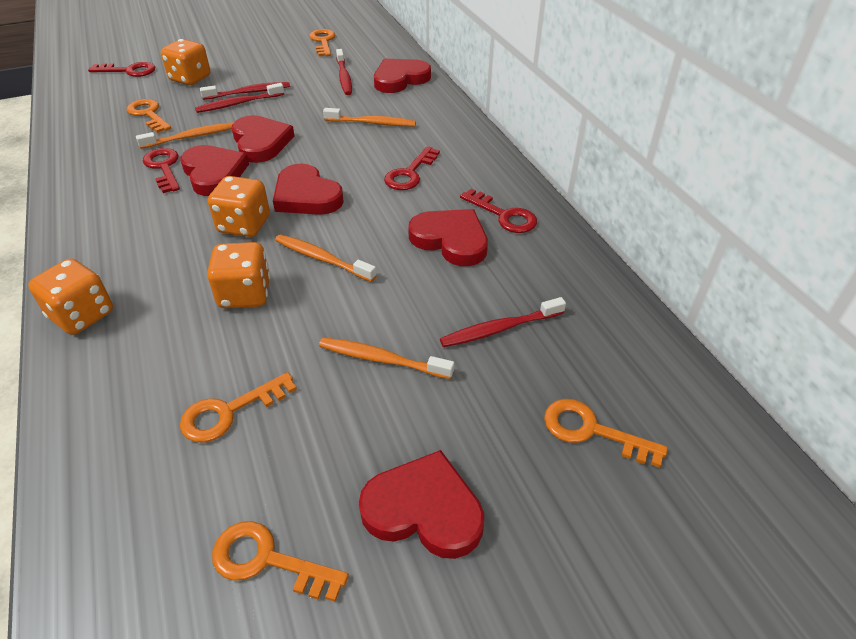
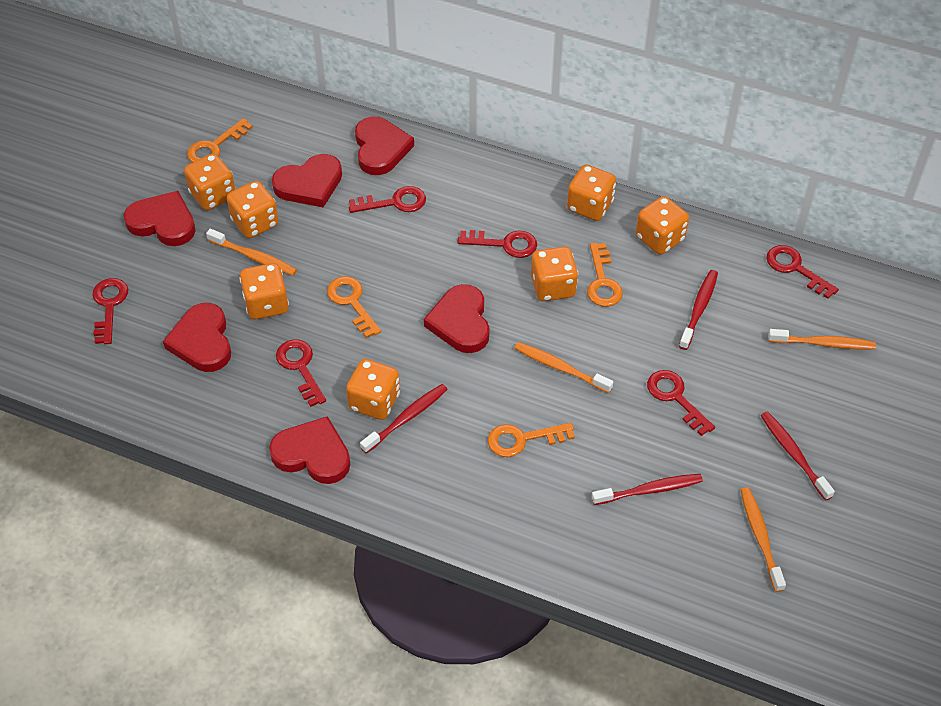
orange dice: 4 -> 7
orange key: 5 -> 4
red key: 4 -> 6

